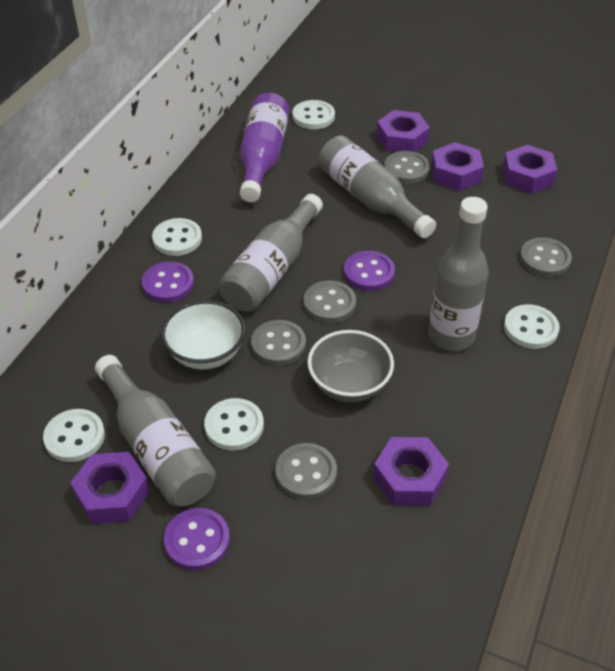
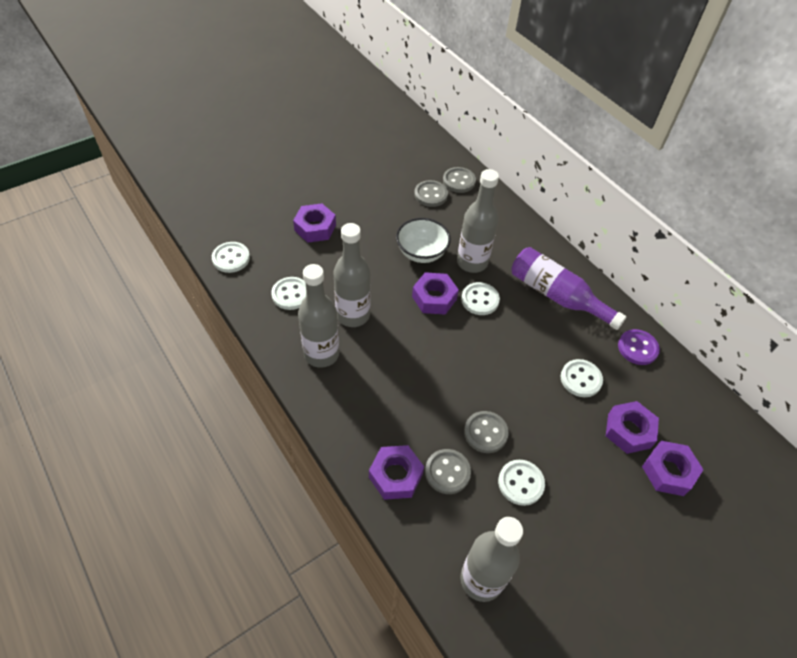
grey bowl: 1 -> 0
grey button: 5 -> 4
purple button: 3 -> 1

